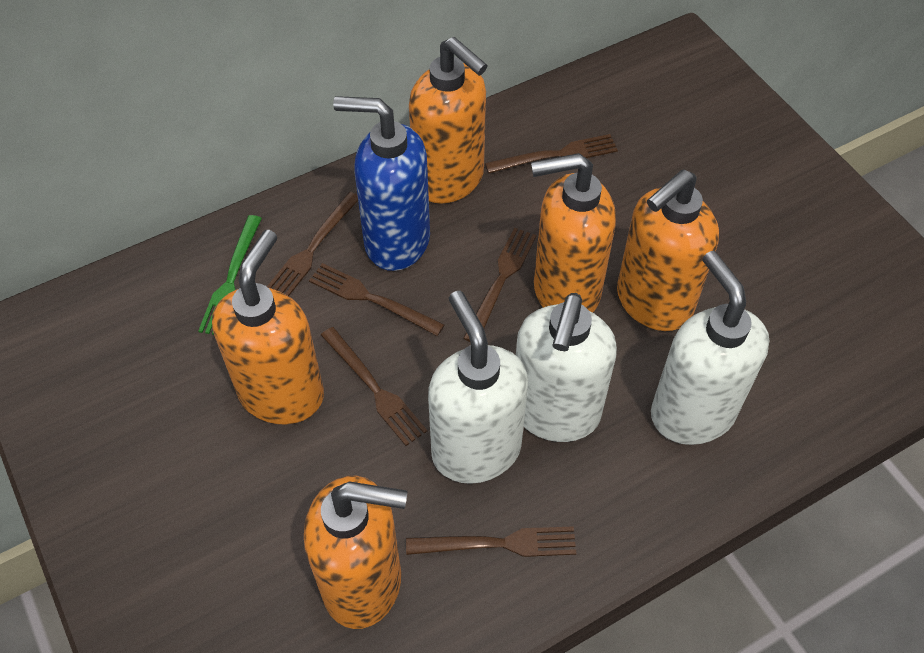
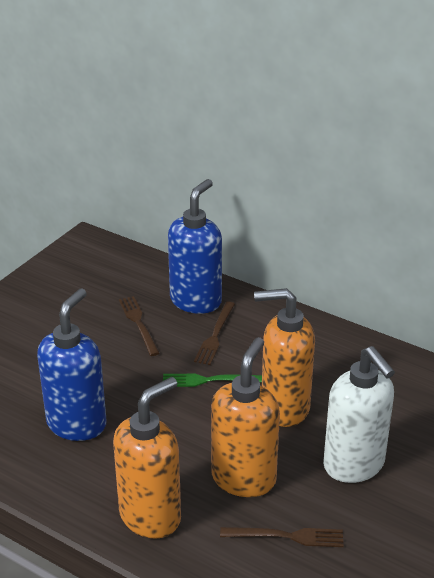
blue soap dispenser: 1 -> 2
brown fork: 6 -> 3
orange soap dispenser: 5 -> 3
white soap dispenser: 3 -> 1

